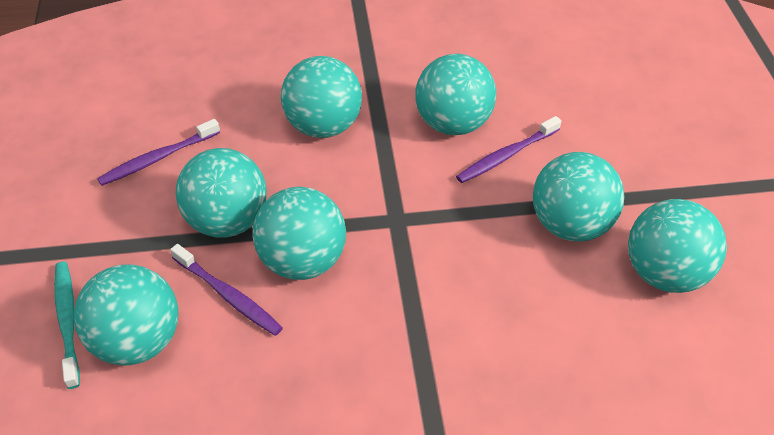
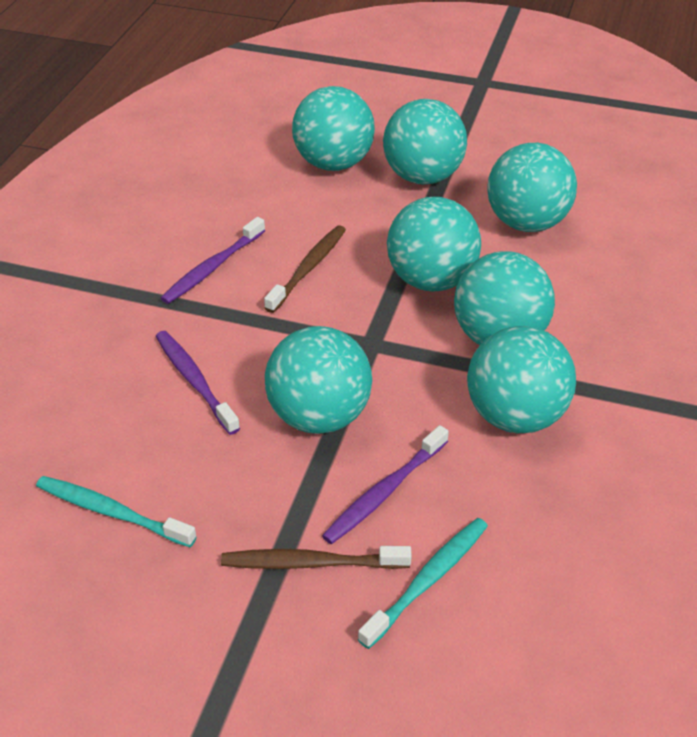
brown toothbrush: 0 -> 2
turquoise toothbrush: 1 -> 2

